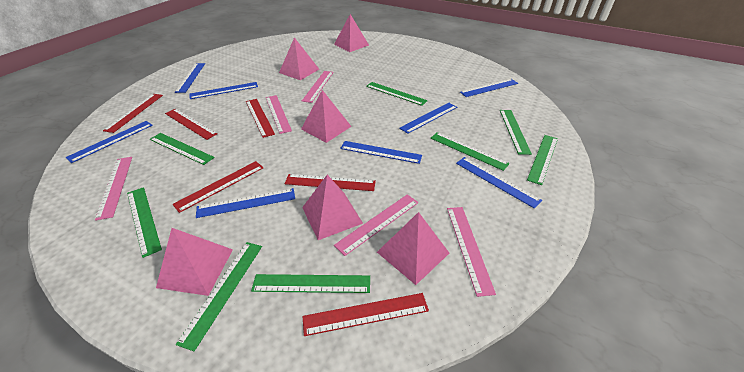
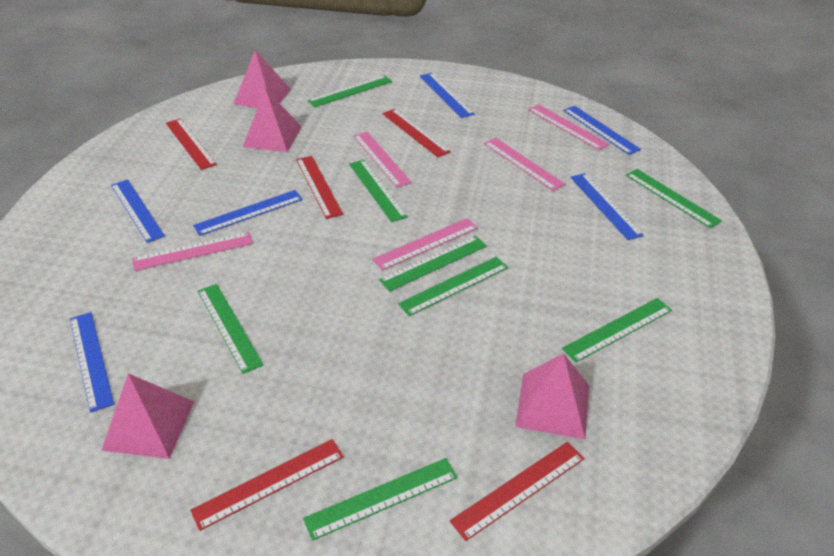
blue ruler: 8 -> 6
pink pyramid: 6 -> 4
red ruler: 6 -> 5

